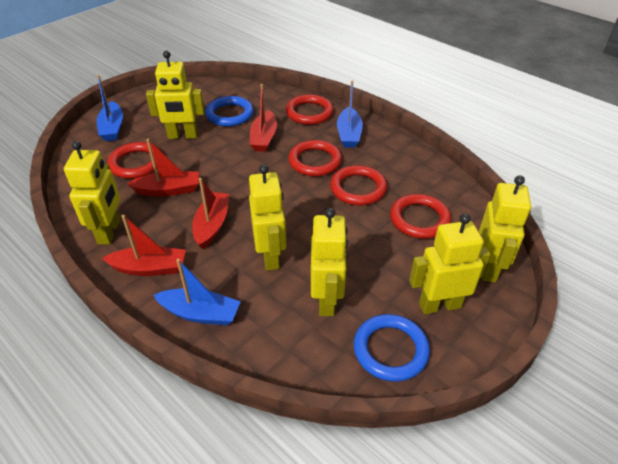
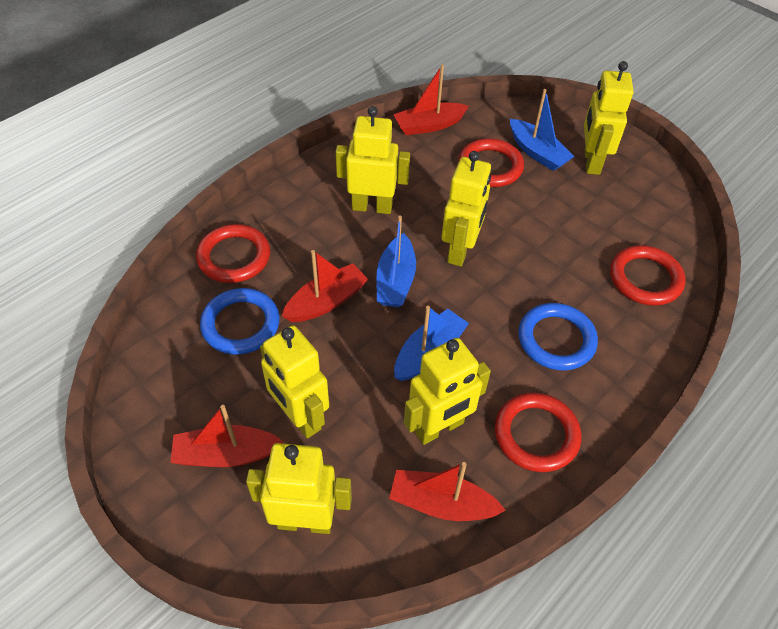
red ring: 5 -> 4

